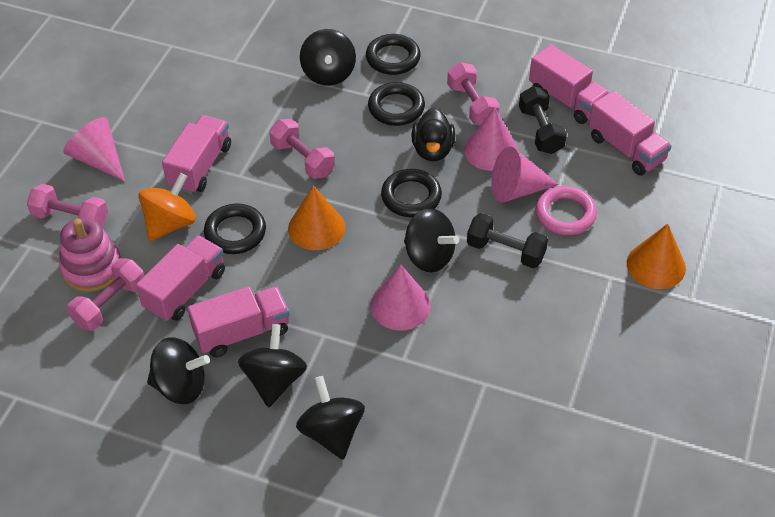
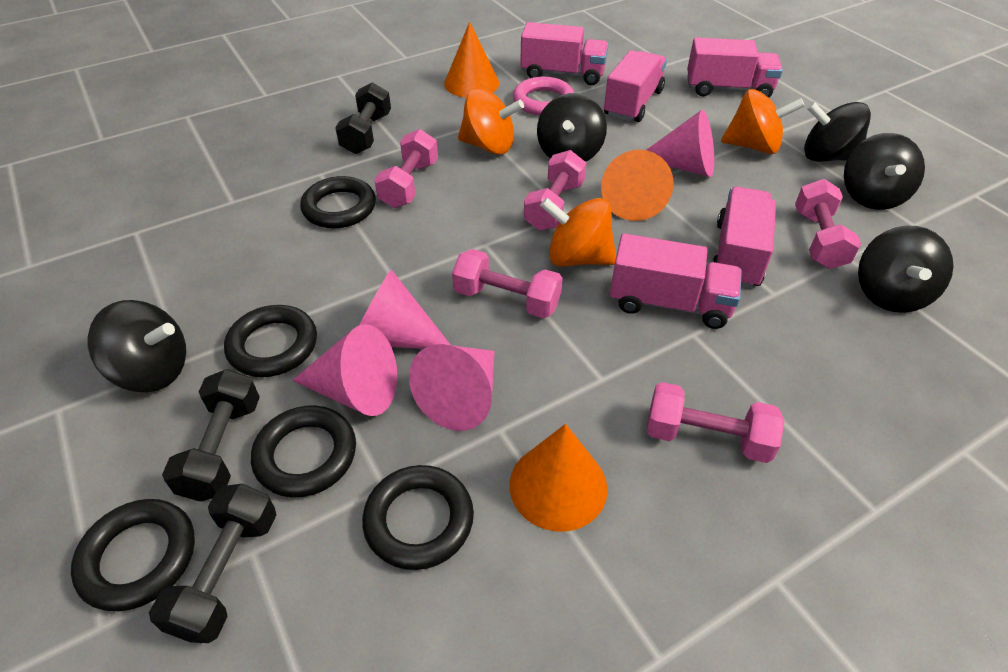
black duck: 1 -> 0
black dumbbell: 2 -> 3
black ring: 4 -> 5
orange cone: 2 -> 3
orange spinning top: 1 -> 3
pink dumbbell: 4 -> 5
pink stacking toy: 1 -> 0

